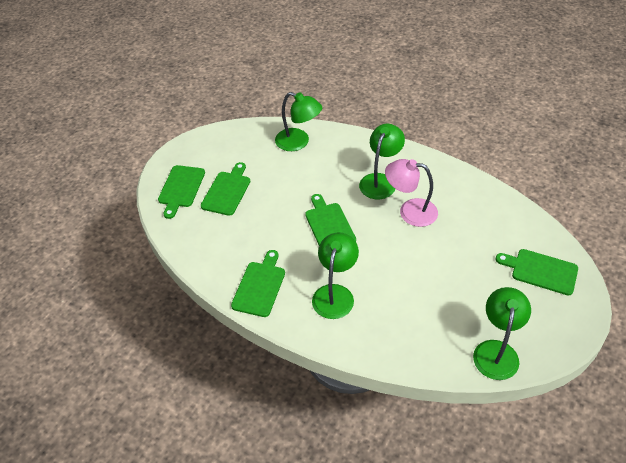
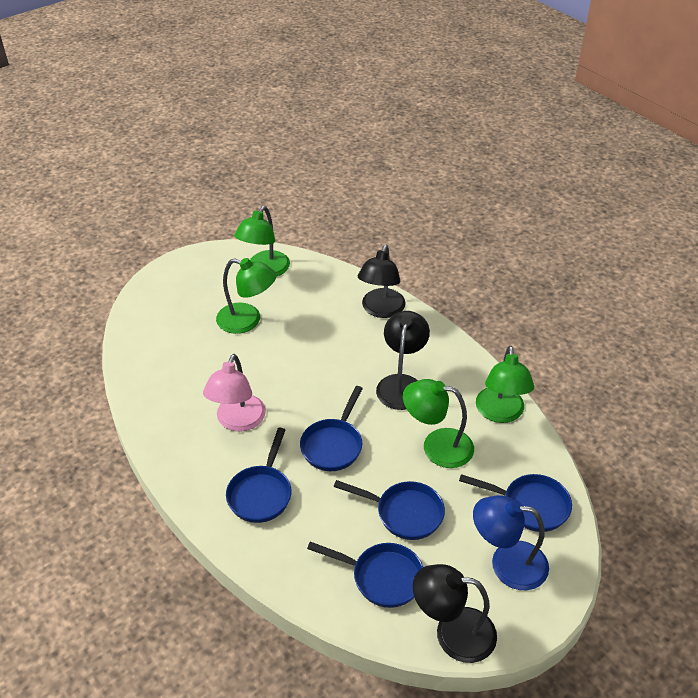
black lamp: 0 -> 3
blue lamp: 0 -> 1
blue pan: 0 -> 5
green cutting board: 5 -> 0

